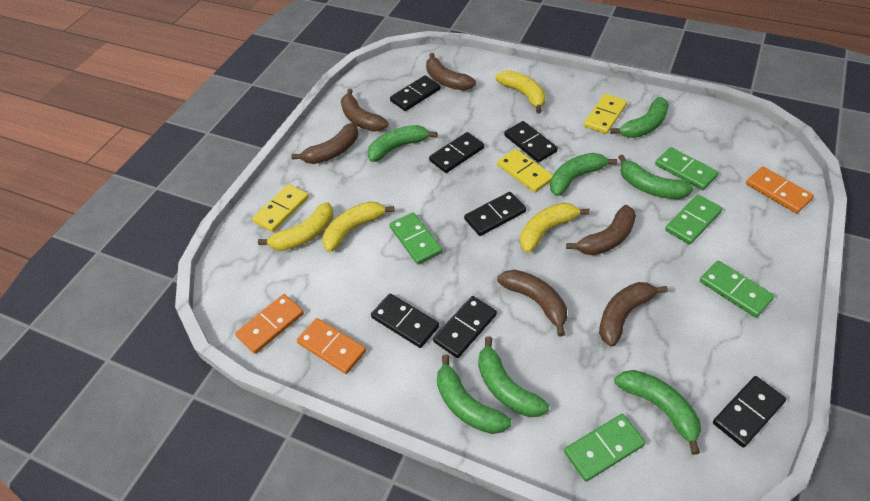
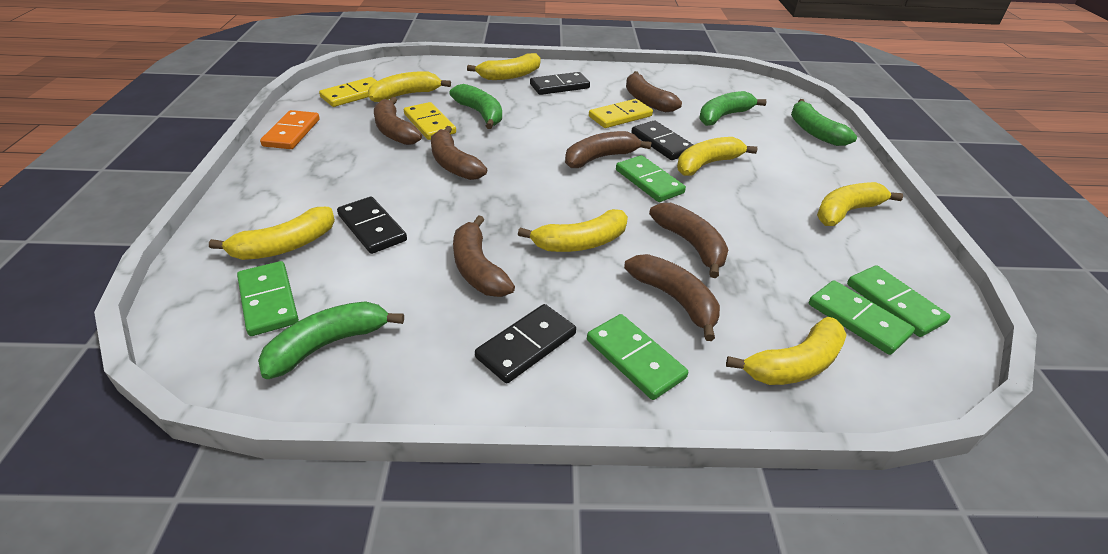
black domino: 7 -> 4
brown banana: 6 -> 7
green banana: 7 -> 4
orange domino: 3 -> 1
yellow banana: 4 -> 7

